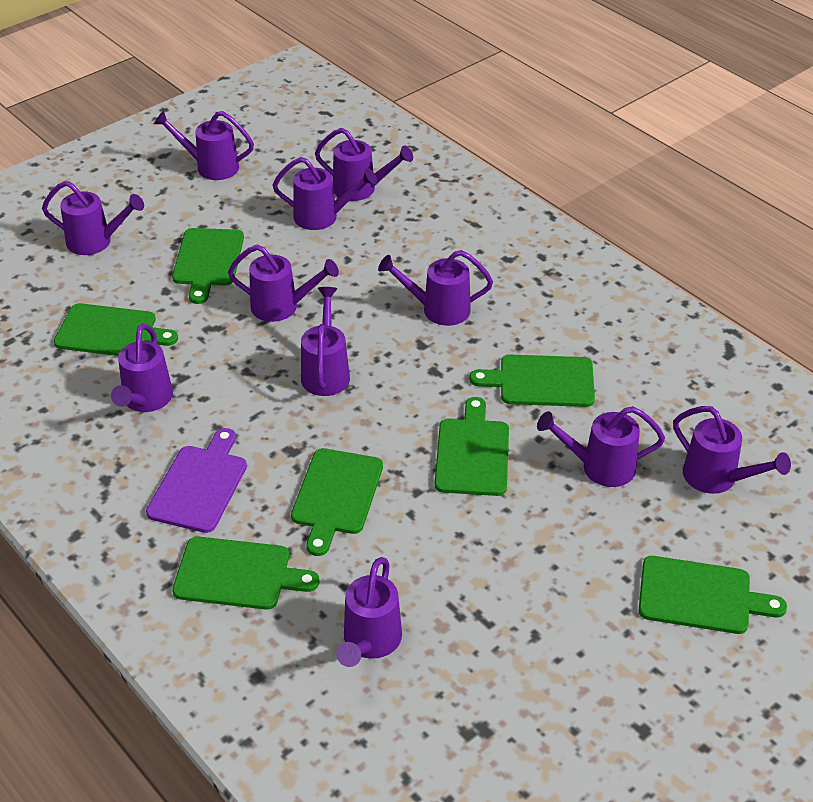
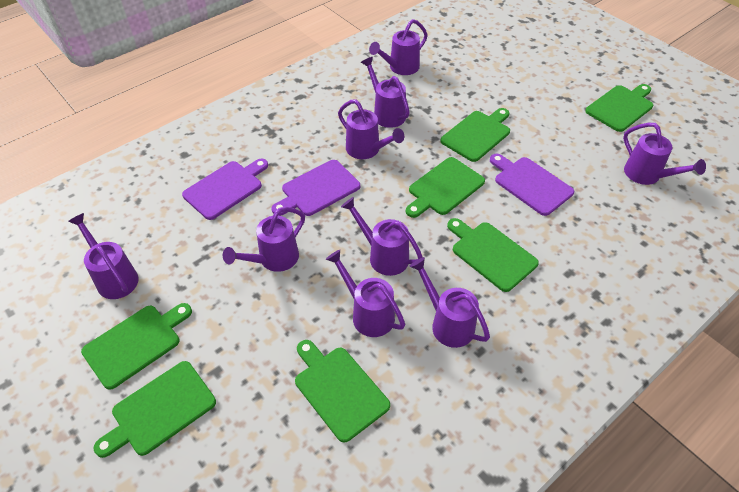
purple cutting board: 1 -> 3
purple watering can: 11 -> 9

